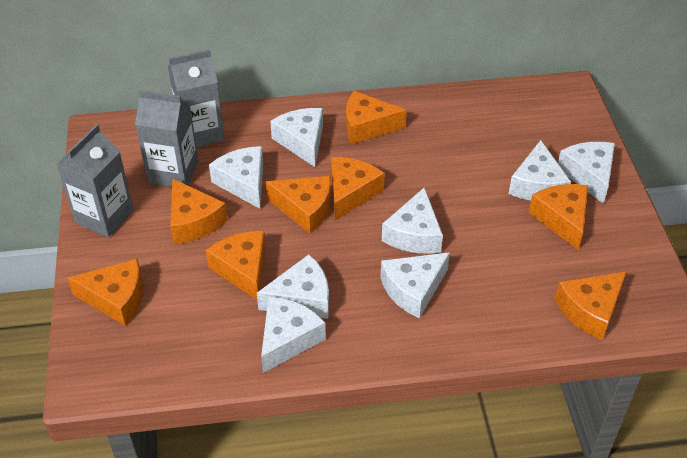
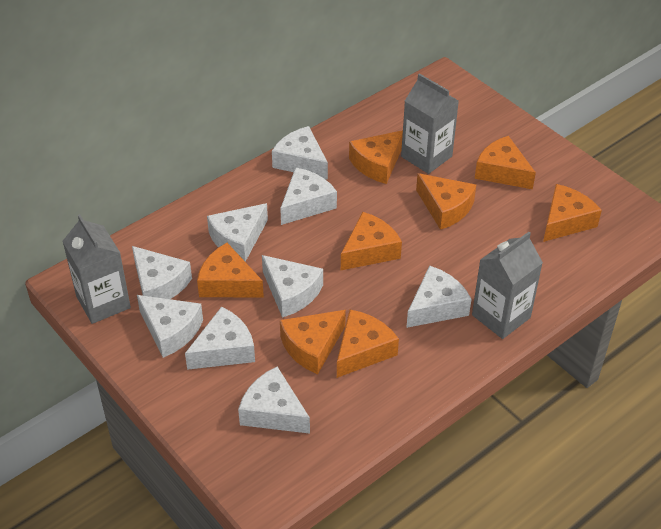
white cheese: 8 -> 9

